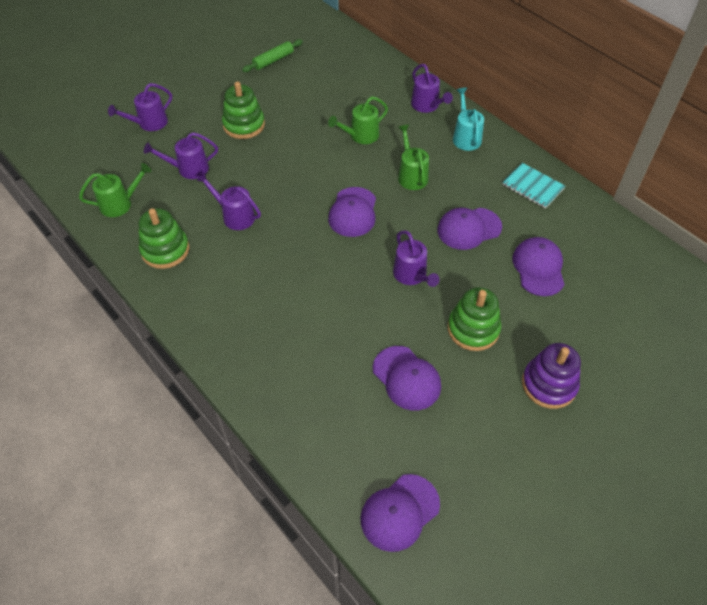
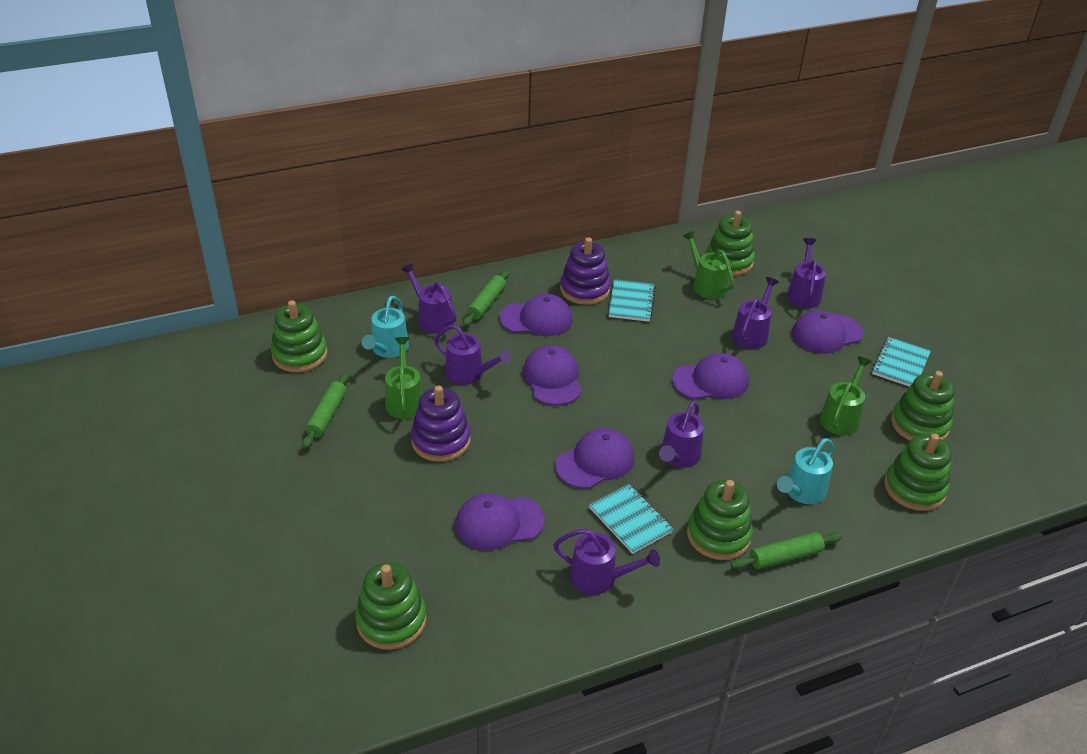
green rolling pin: 1 -> 3
green stacking toy: 3 -> 6
purple cap: 5 -> 6
purple stacking toy: 1 -> 2
purple watering can: 5 -> 6
turquoise notebook: 1 -> 3
turquoise watering can: 1 -> 2

